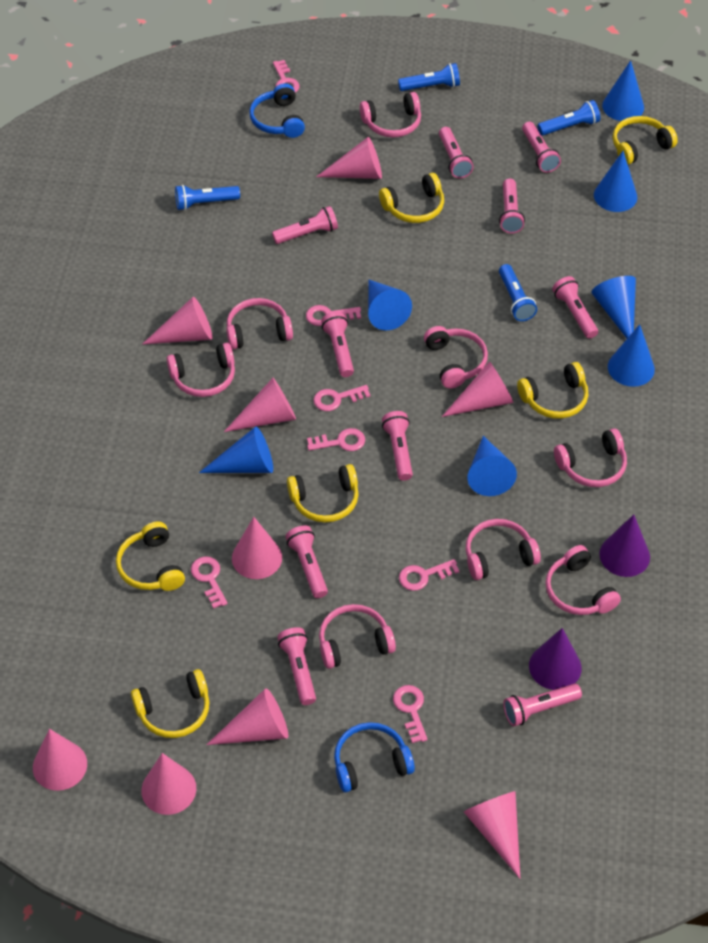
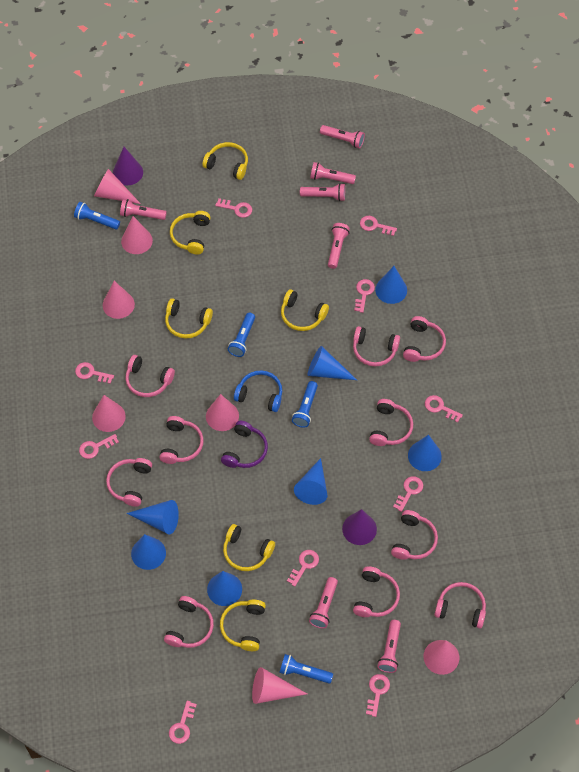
blue headphones: 2 -> 1
pink cone: 9 -> 7
pink flashlight: 10 -> 7
pink headphones: 8 -> 10
pink key: 7 -> 10
purple headphones: 0 -> 1

